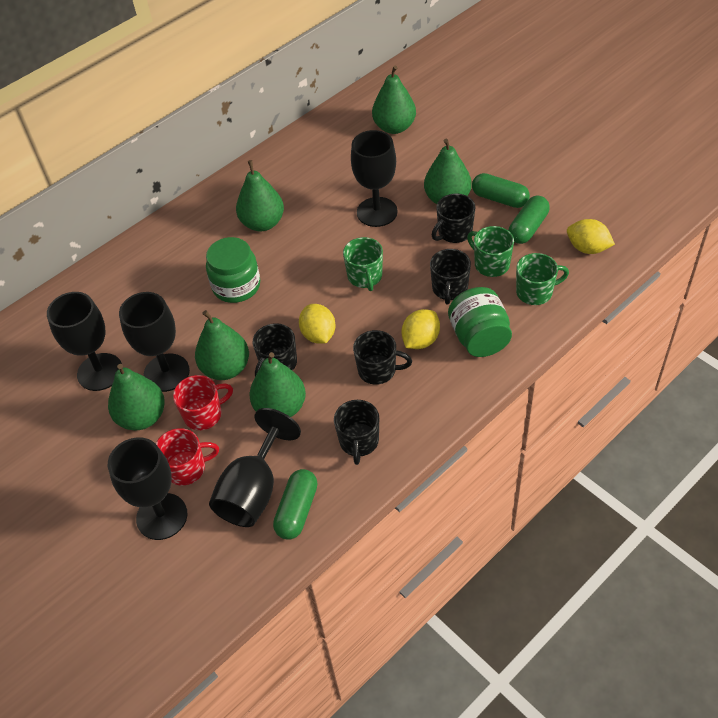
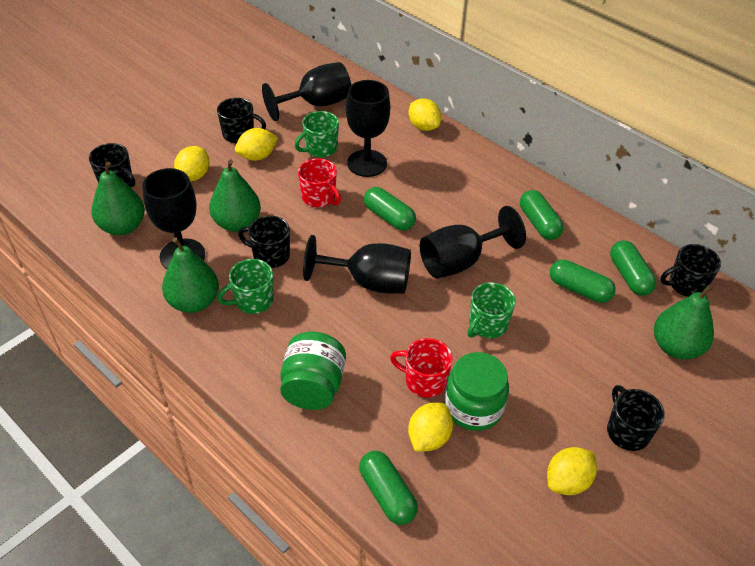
green capsule: 3 -> 5
green pear: 6 -> 4
yellow lemon: 3 -> 5

